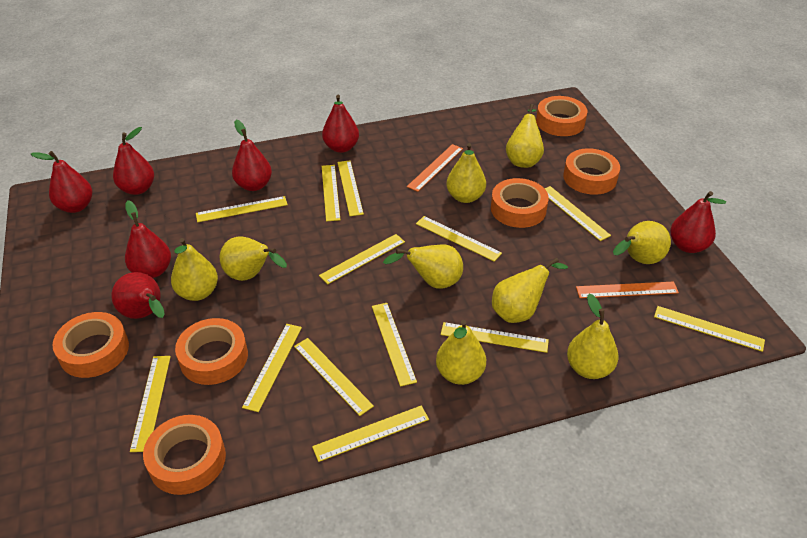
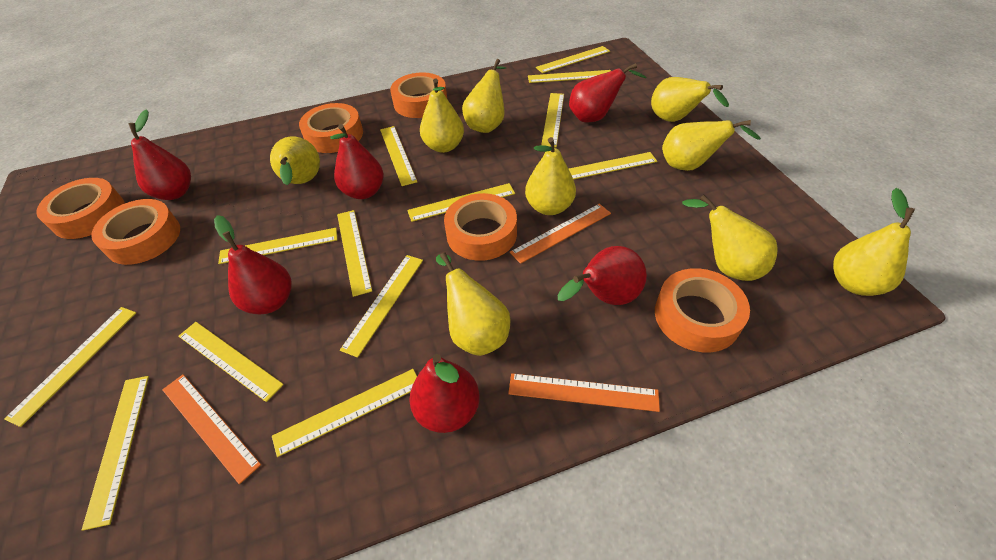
orange ruler: 2 -> 3
red pear: 7 -> 6

